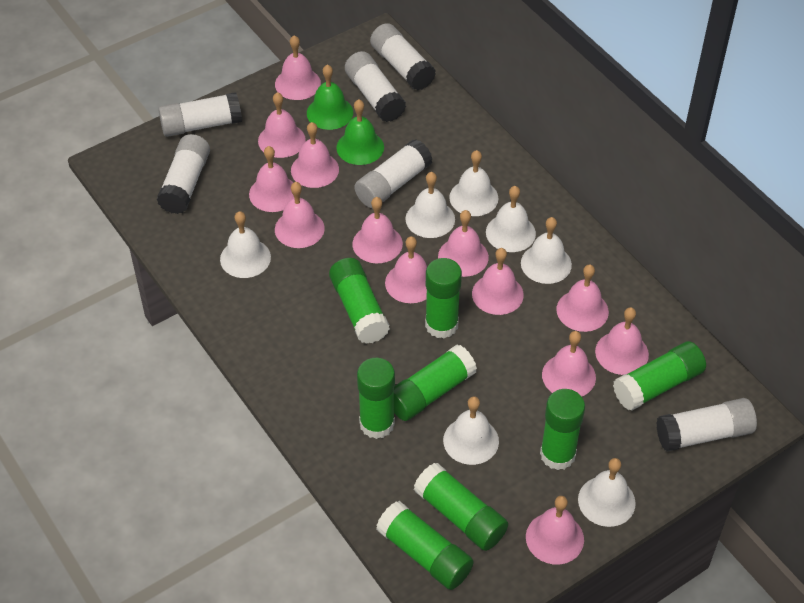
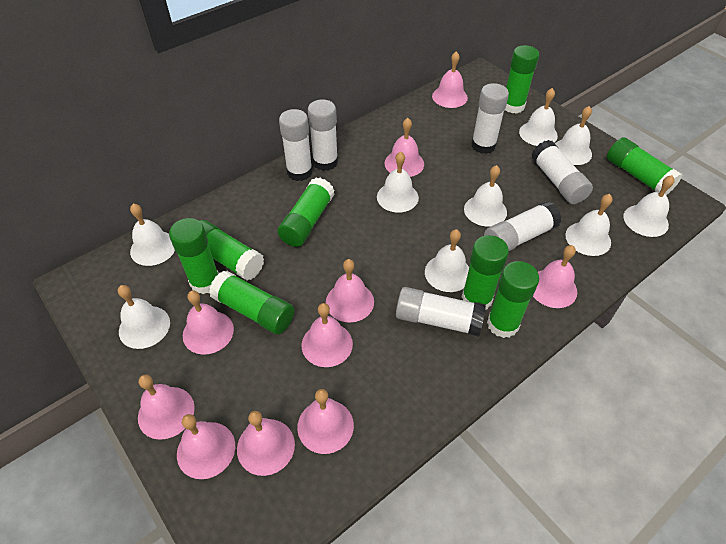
green bell: 2 -> 0
pink bell: 13 -> 10
white bell: 7 -> 9

